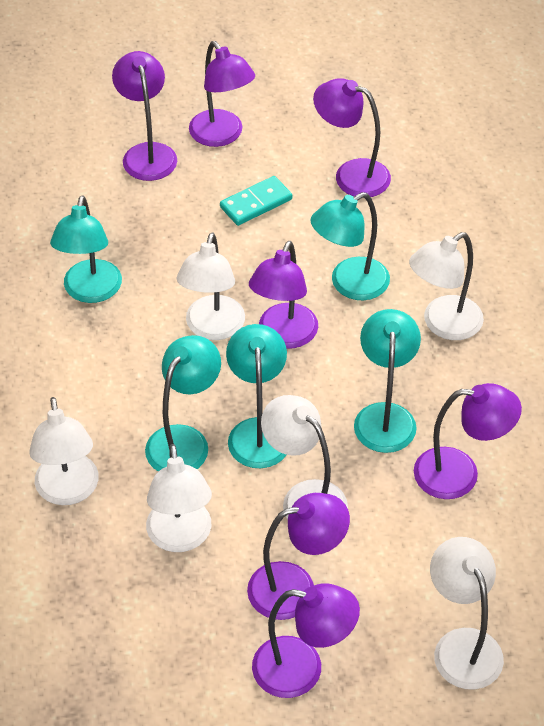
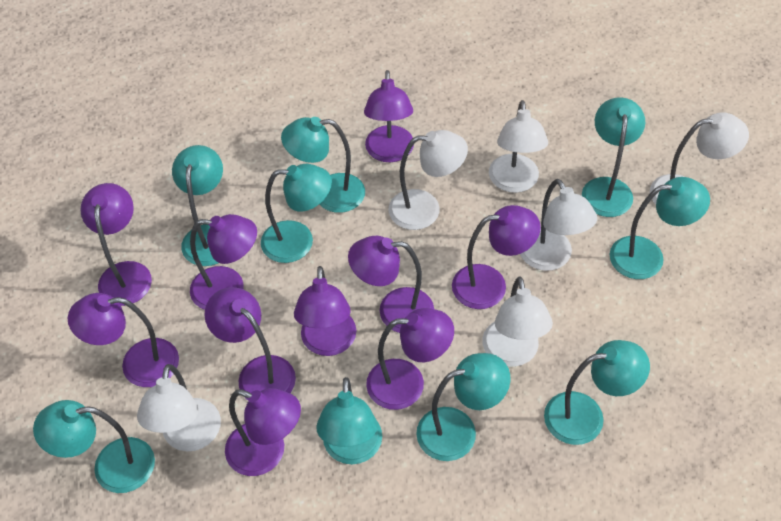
purple lamp: 7 -> 10
turquoise domino: 1 -> 0
turquoise lamp: 5 -> 9

